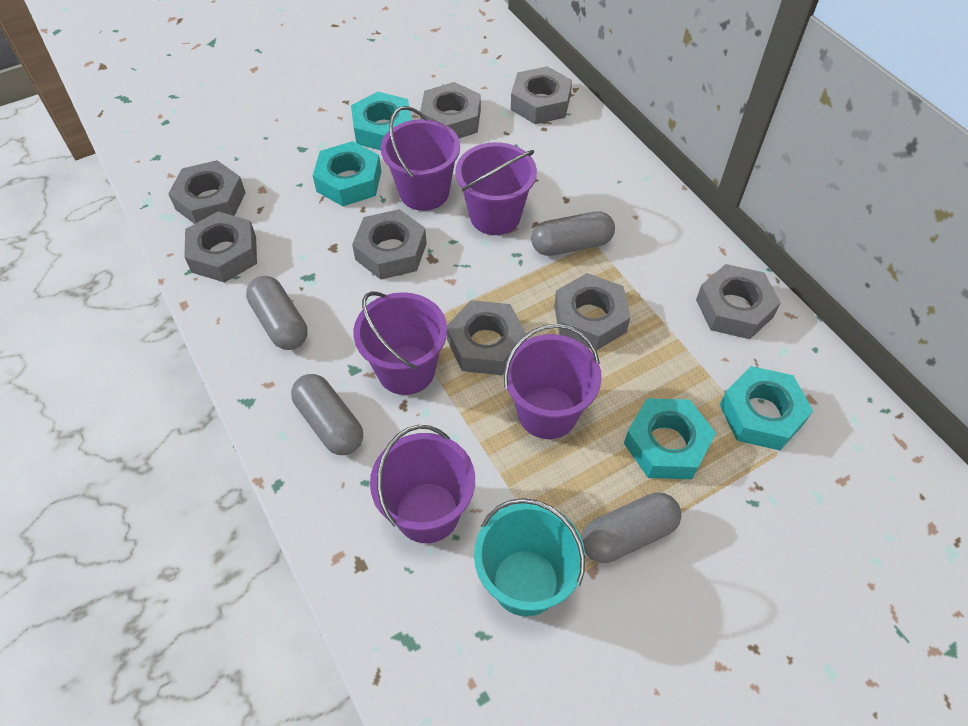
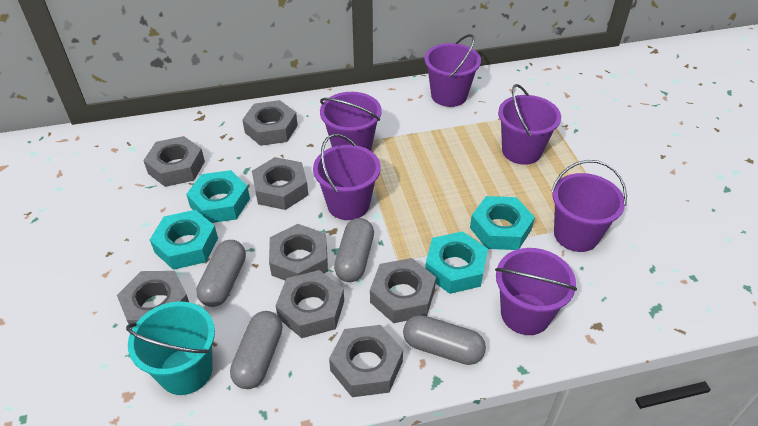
purple bucket: 5 -> 6

